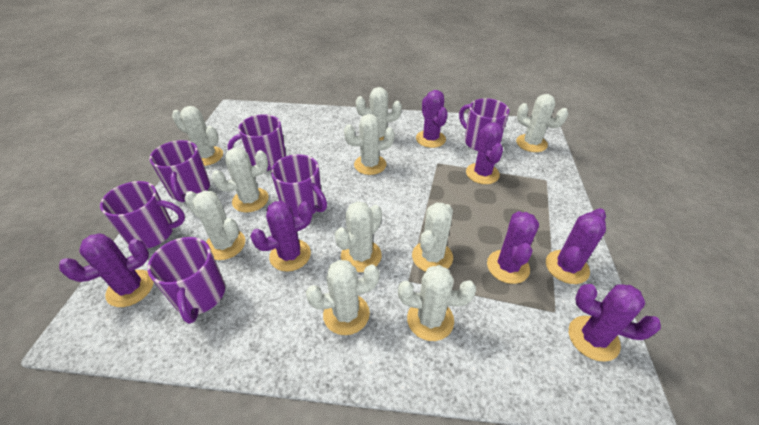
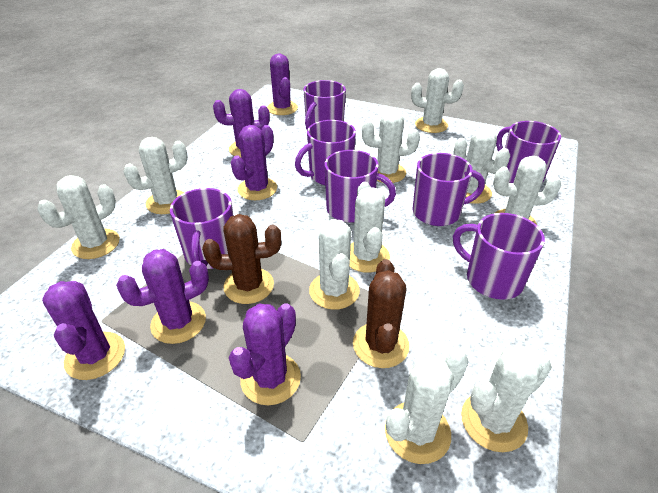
brown cactus: 0 -> 2
purple cactus: 7 -> 6
purple mug: 6 -> 7

